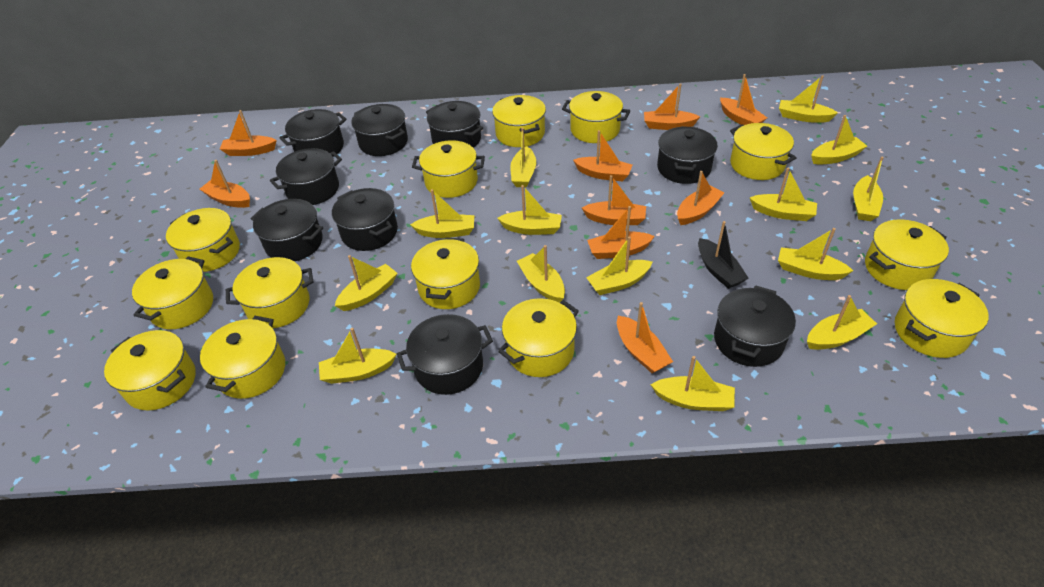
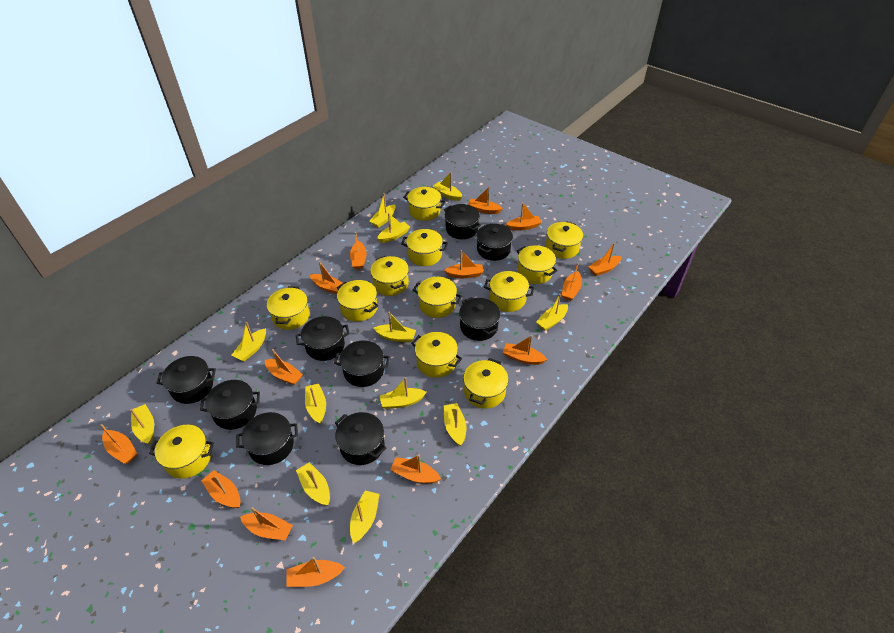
black boat: 1 -> 0
orange boat: 9 -> 14
yellow boat: 14 -> 12
yellow pot: 13 -> 12

